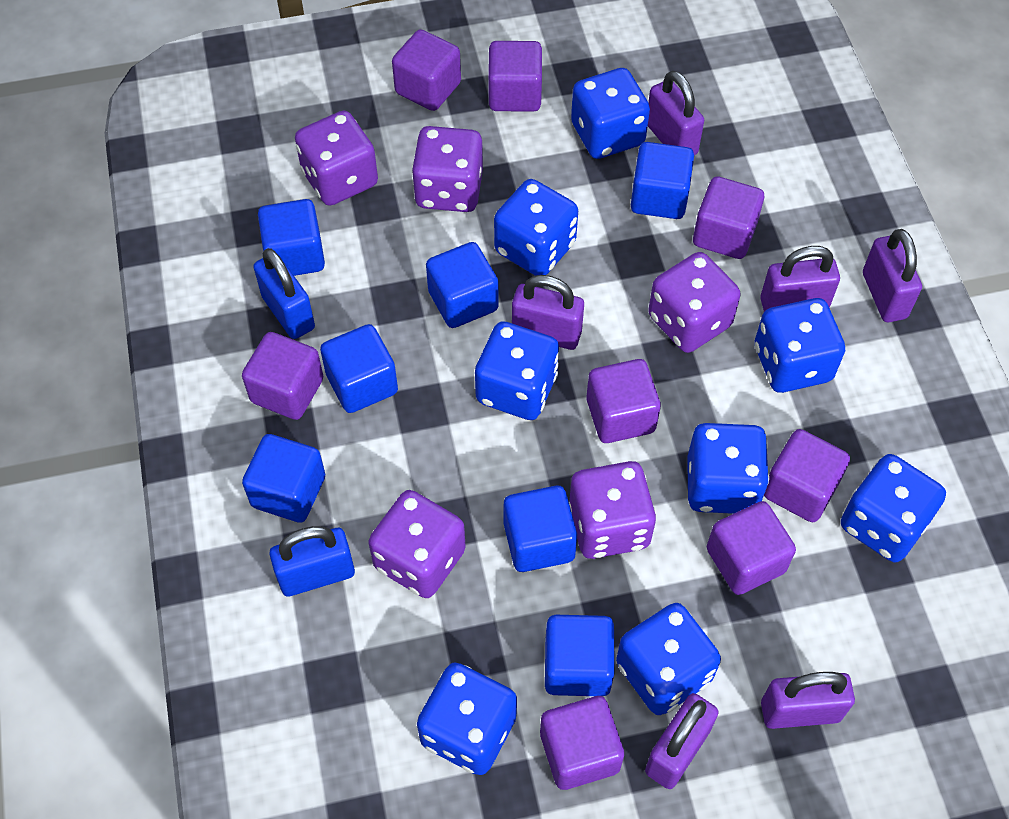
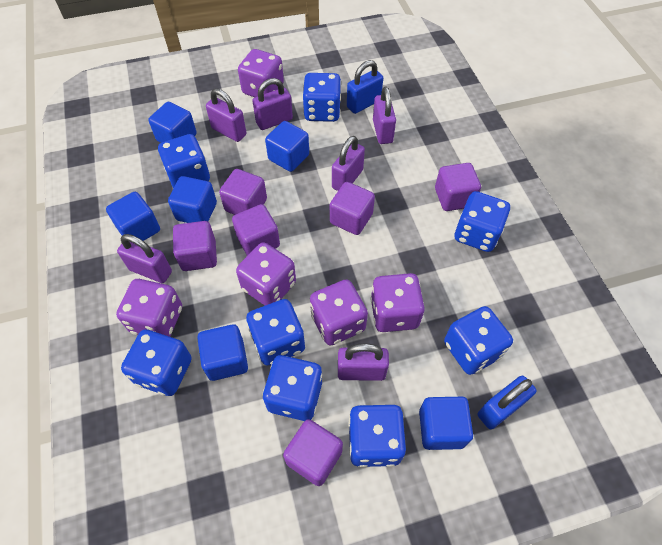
blue cube: 7 -> 6
purple cube: 8 -> 6

